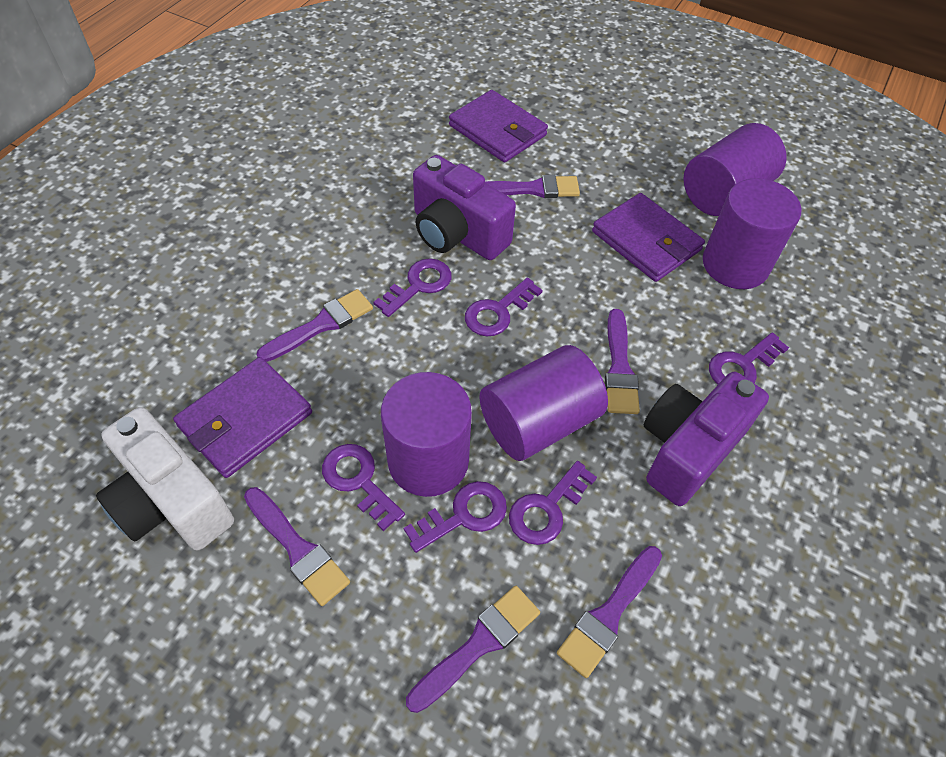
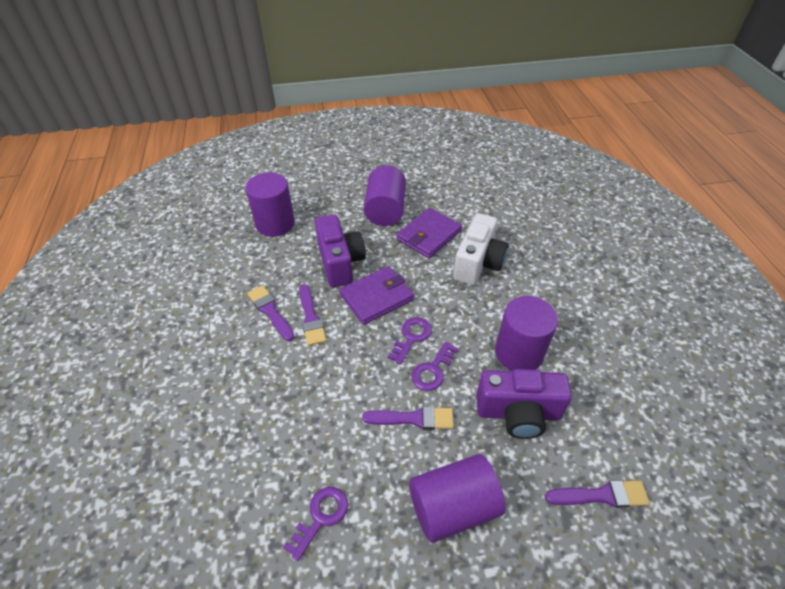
purple brush: 6 -> 4
purple key: 6 -> 3
purple wallet: 3 -> 2

